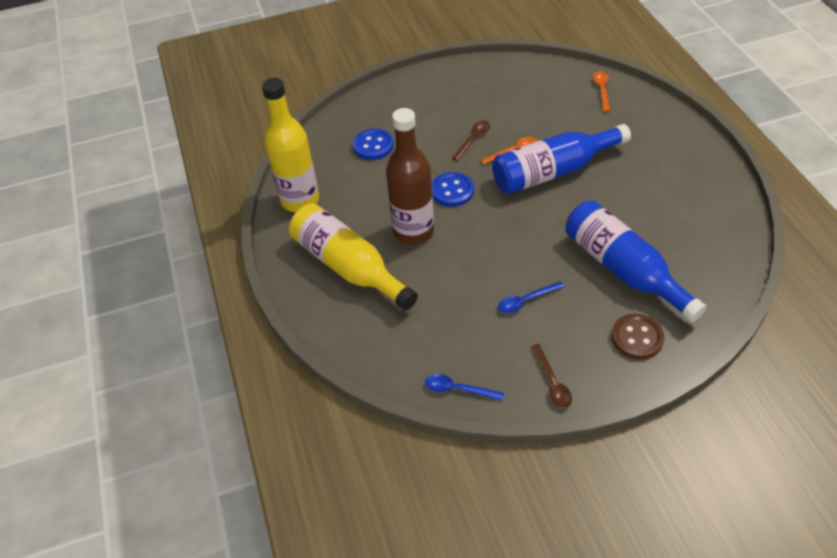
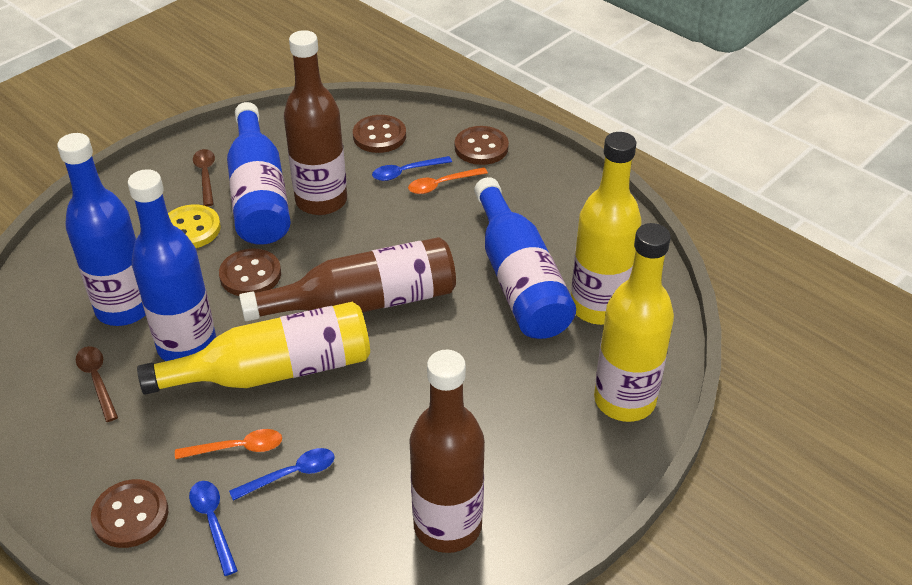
blue bottle: 2 -> 4
blue button: 2 -> 0
blue spoon: 2 -> 3
brown bottle: 1 -> 3
brown button: 1 -> 4
yellow bottle: 2 -> 3
yellow button: 0 -> 1

